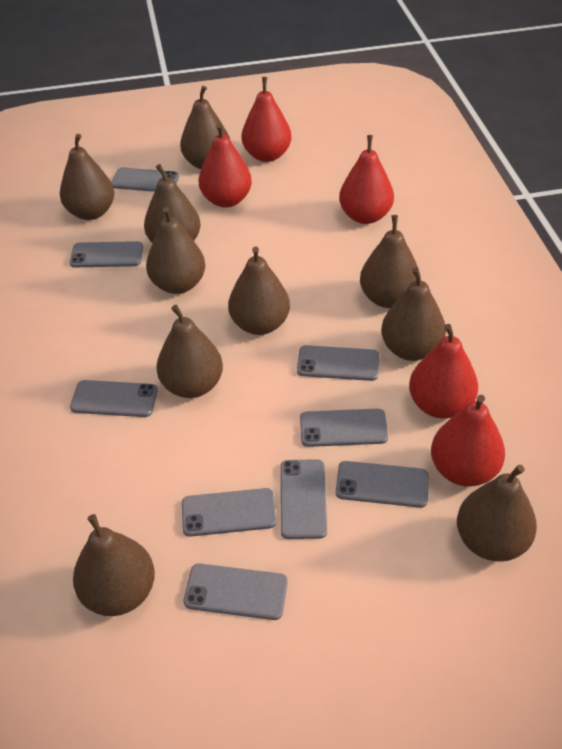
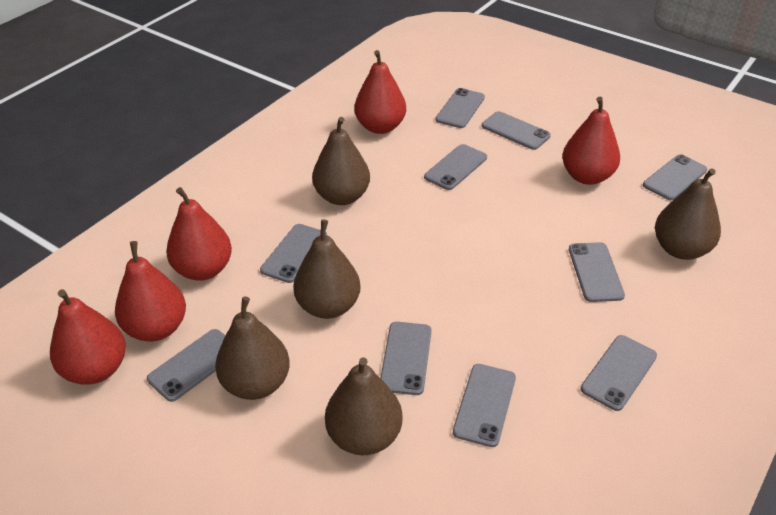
brown pear: 10 -> 5
grey phone: 9 -> 10

